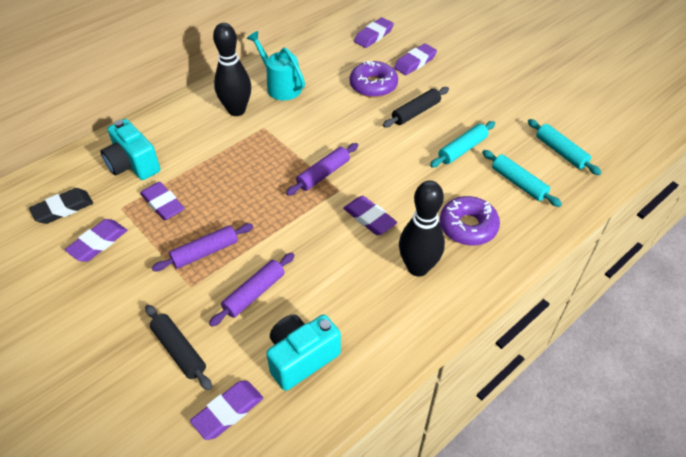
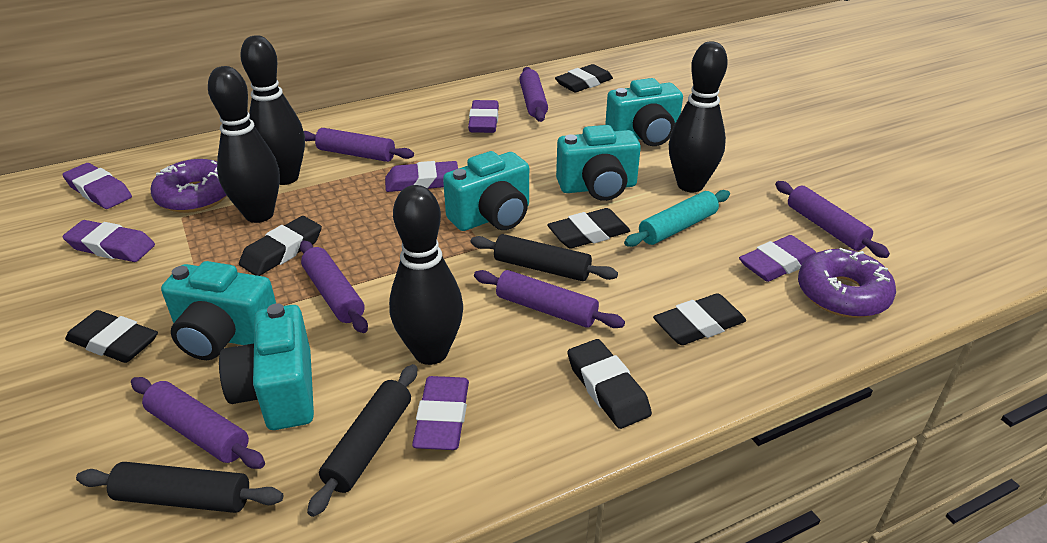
black bowling pin: 2 -> 4
black eraser: 1 -> 6
black rolling pin: 2 -> 3
purple rolling pin: 3 -> 6
turquoise camera: 2 -> 5
turquoise rolling pin: 3 -> 1
turquoise watering can: 1 -> 0

